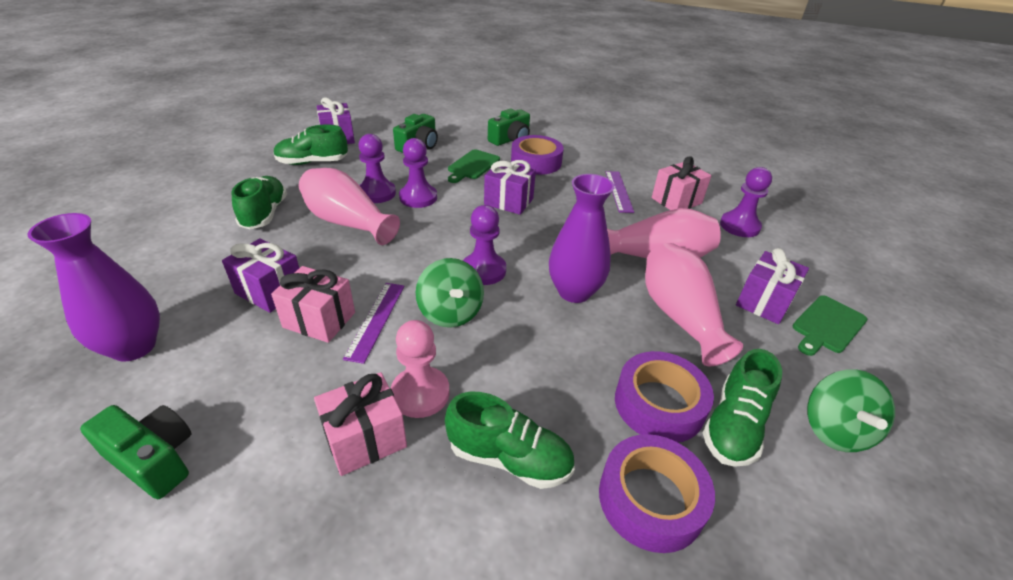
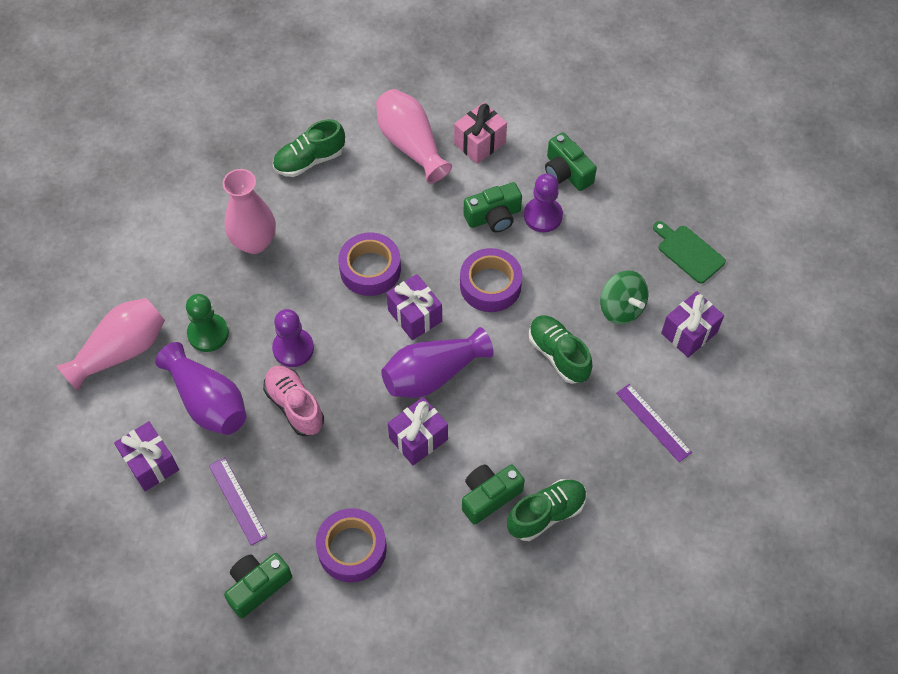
green camera: 3 -> 4
green cutting board: 2 -> 1
green pawn: 0 -> 1
green shoe: 4 -> 3
green spinning top: 2 -> 1
pink gift: 3 -> 1
pink pawn: 1 -> 0
pink shoe: 0 -> 1
purple pawn: 4 -> 2

